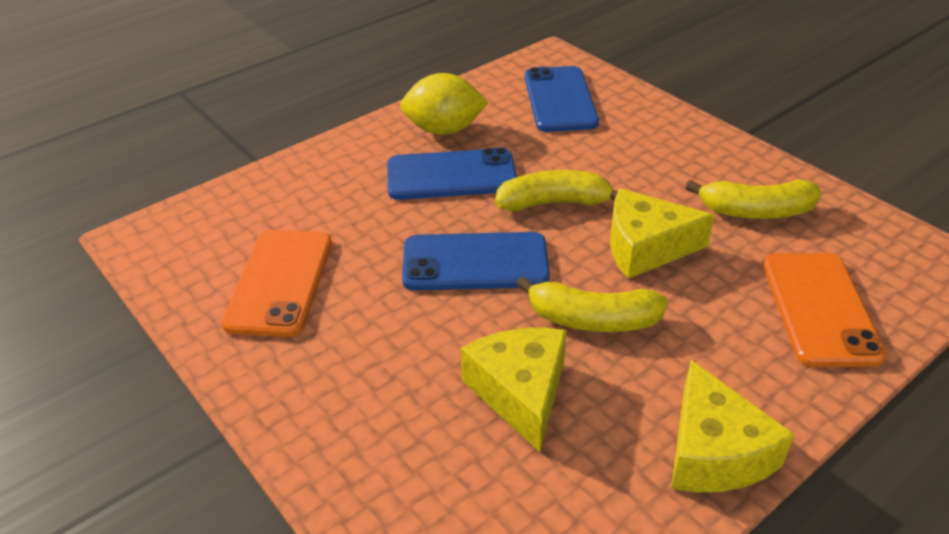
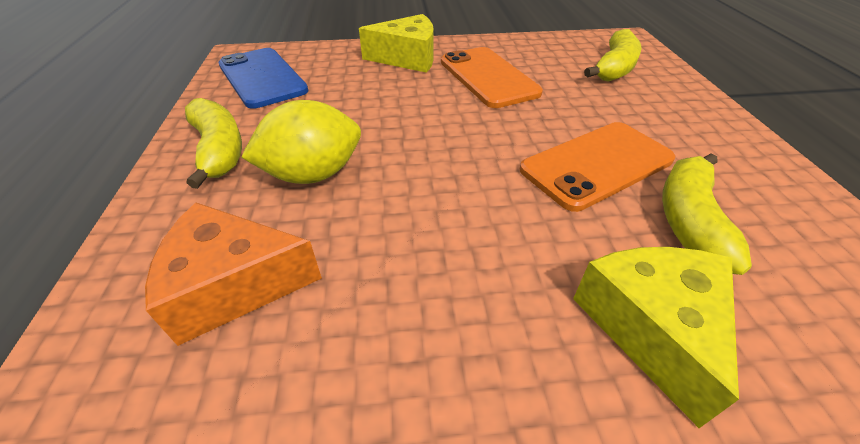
blue phone: 3 -> 1
orange cheese: 0 -> 1
yellow cheese: 3 -> 2

